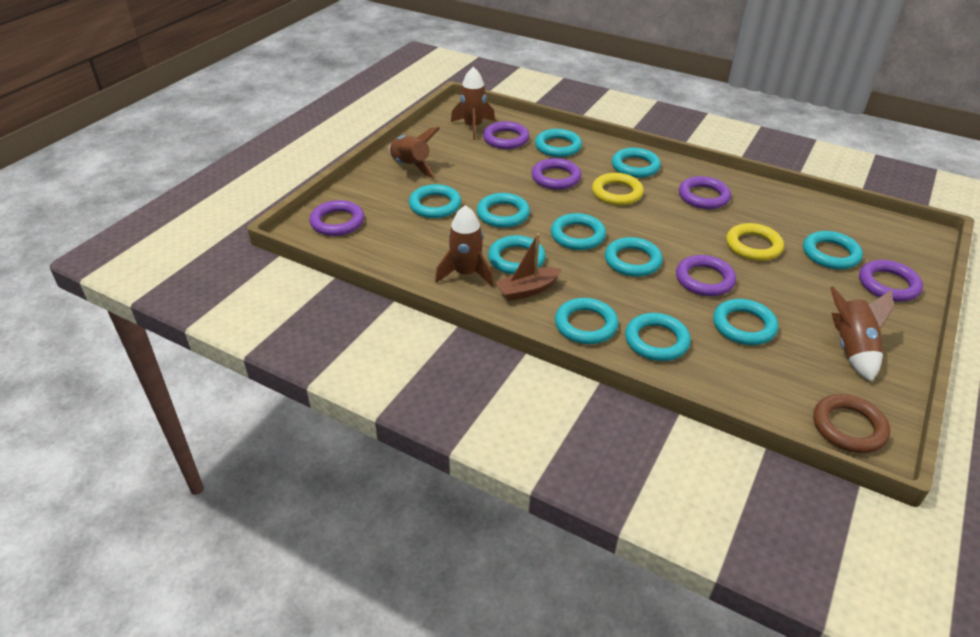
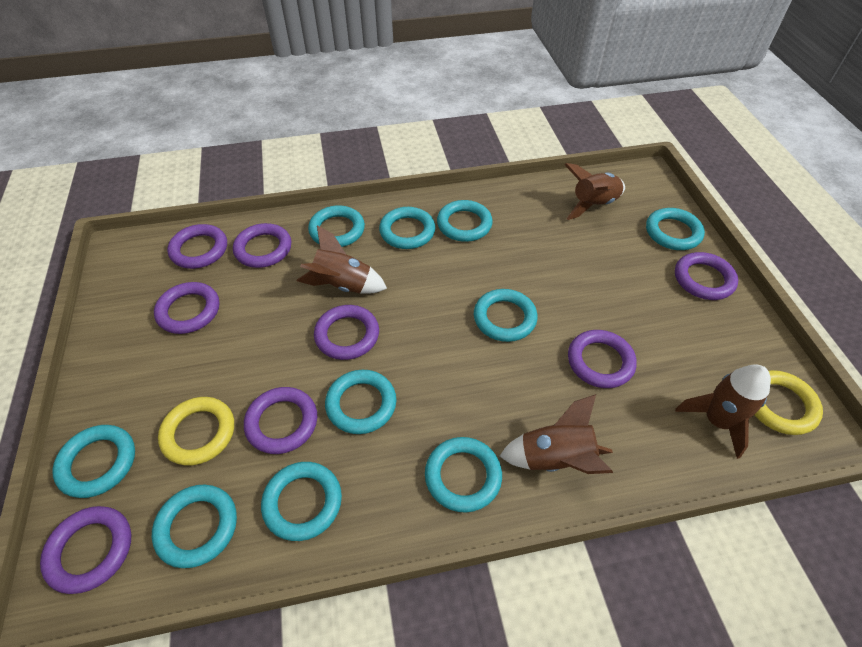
brown boat: 1 -> 0
brown ring: 1 -> 0
purple ring: 6 -> 8
turquoise ring: 11 -> 10

